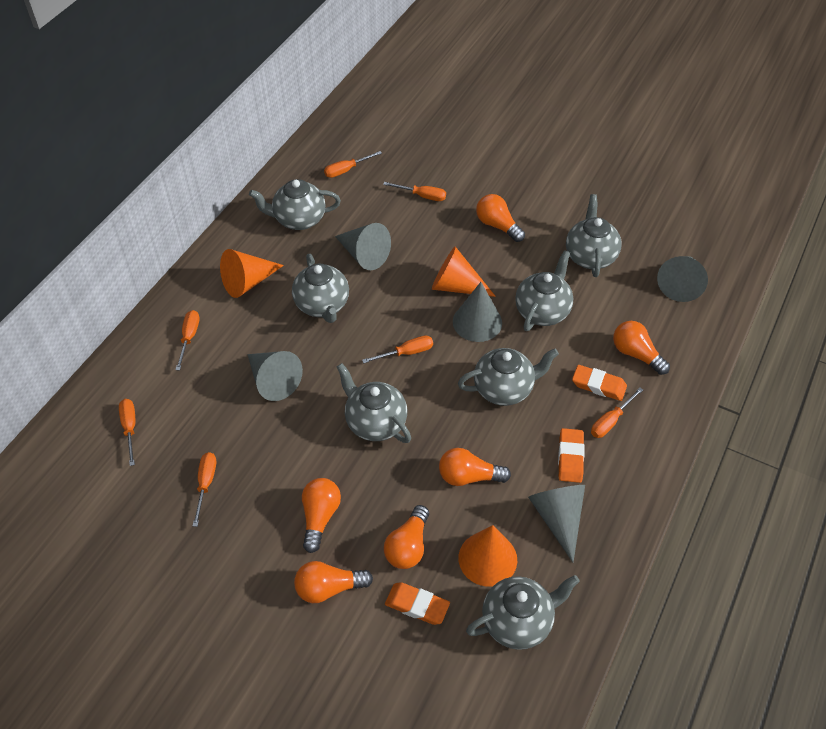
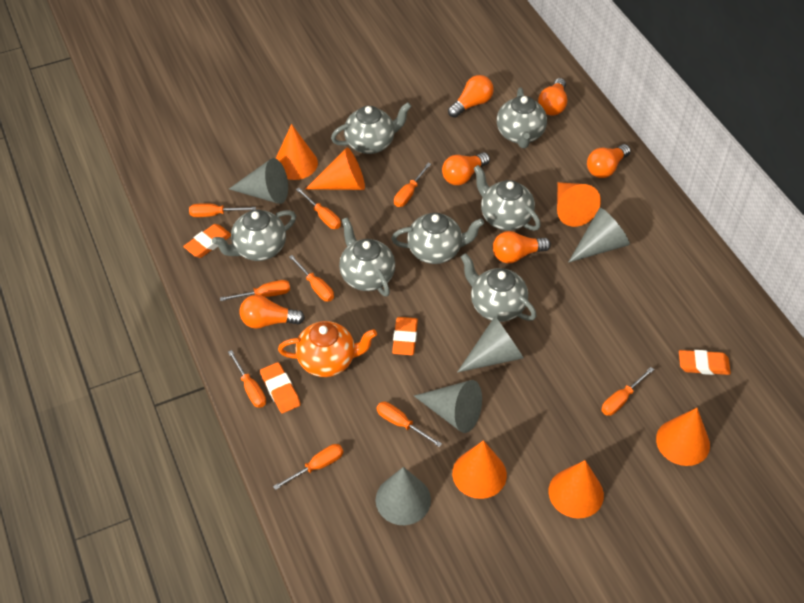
orange cone: 3 -> 6
orange eraser: 3 -> 4
orange screwdriver: 7 -> 9
orange teapot: 0 -> 1

